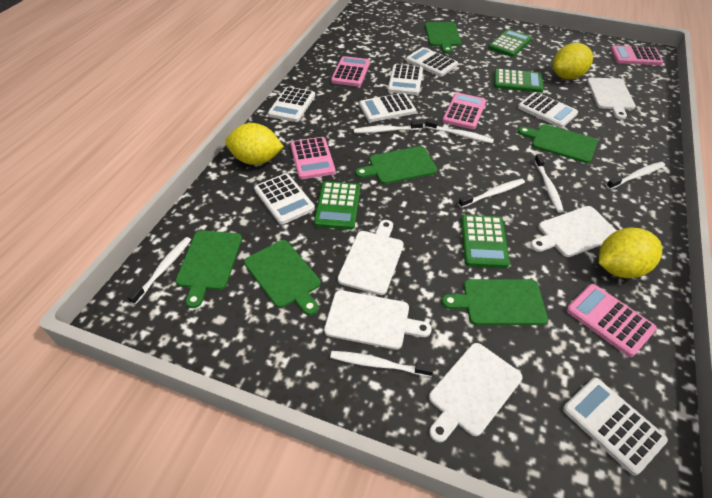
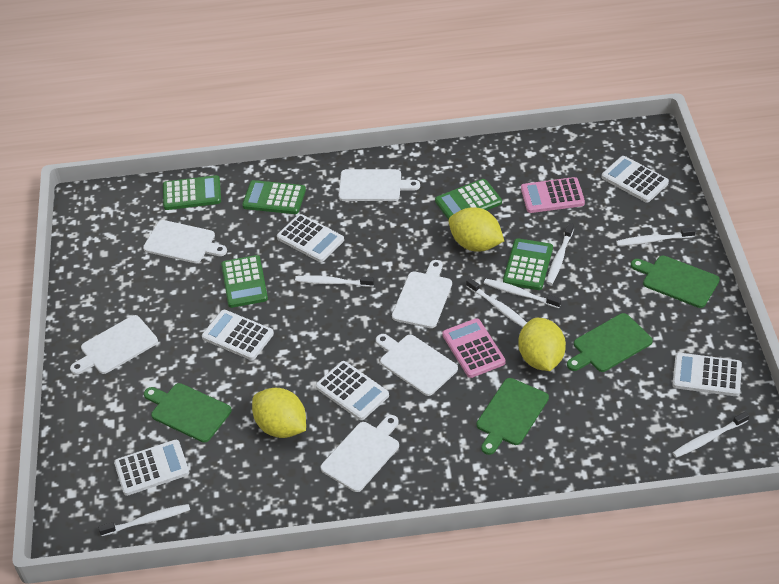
green calculator: 4 -> 5
green cutting board: 6 -> 4
pink calculator: 5 -> 2
white calculator: 7 -> 6
white cutting board: 5 -> 6

